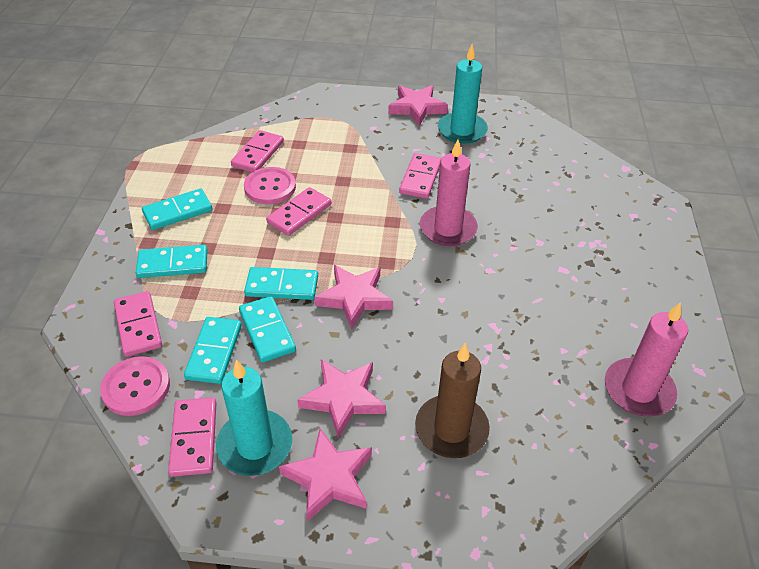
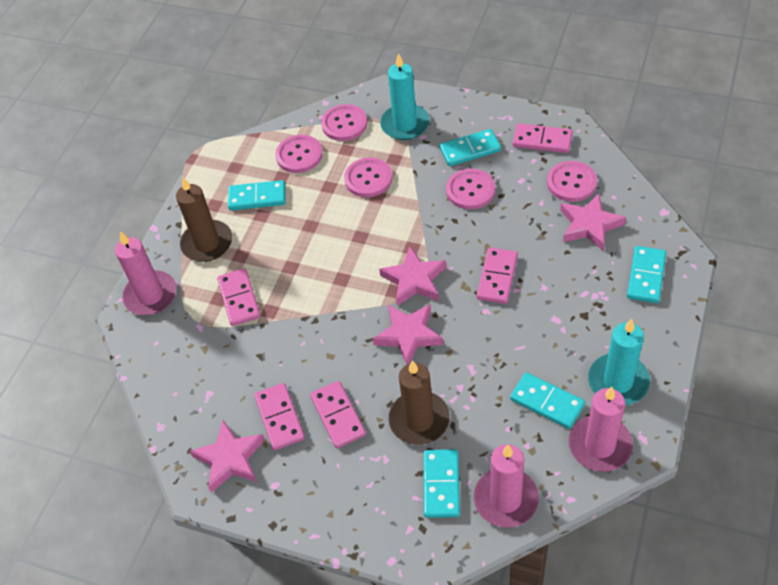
brown candle: 1 -> 2
pink button: 2 -> 5
pink candle: 2 -> 3

